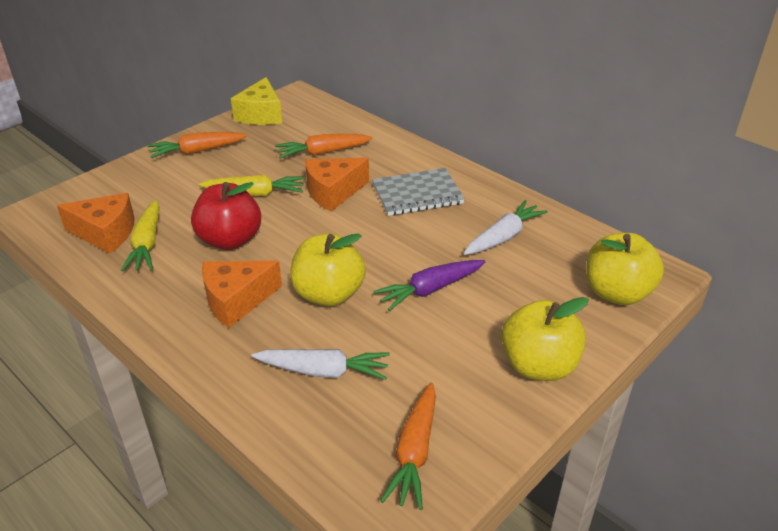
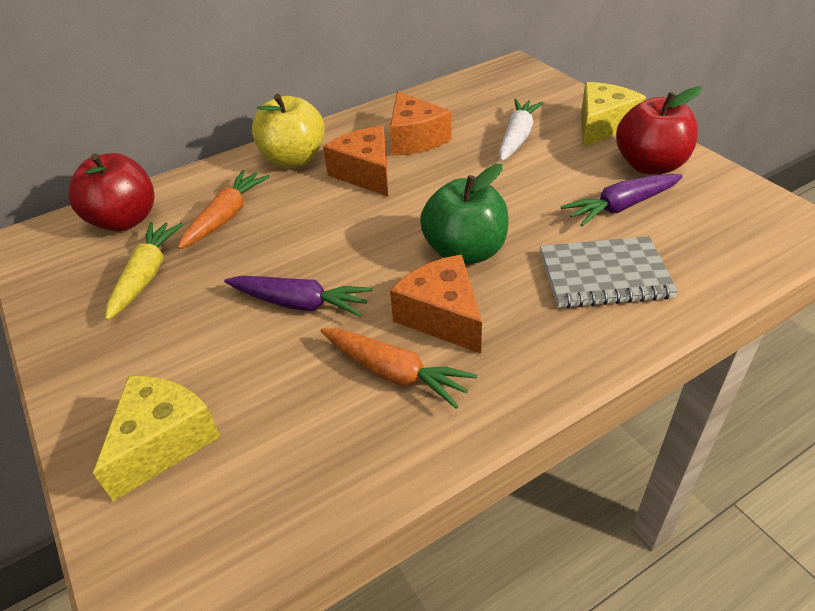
green apple: 0 -> 1
orange carrot: 3 -> 2
purple carrot: 1 -> 2
red apple: 1 -> 2
white carrot: 2 -> 1
yellow apple: 3 -> 1
yellow carrot: 2 -> 1
yellow cheese: 1 -> 2

